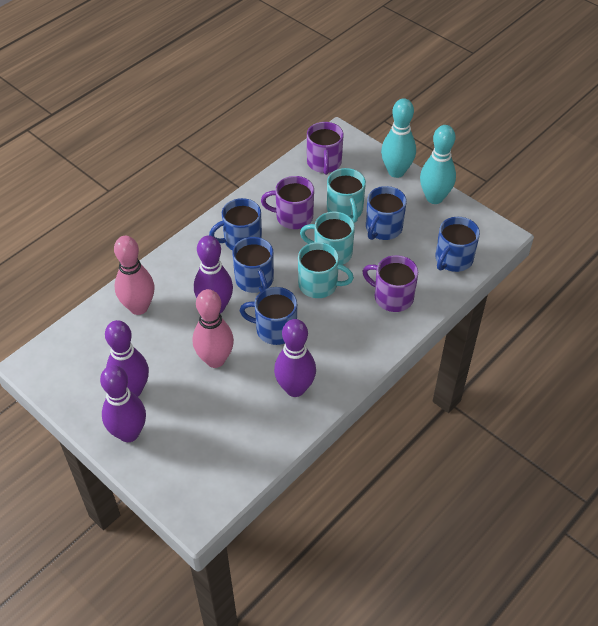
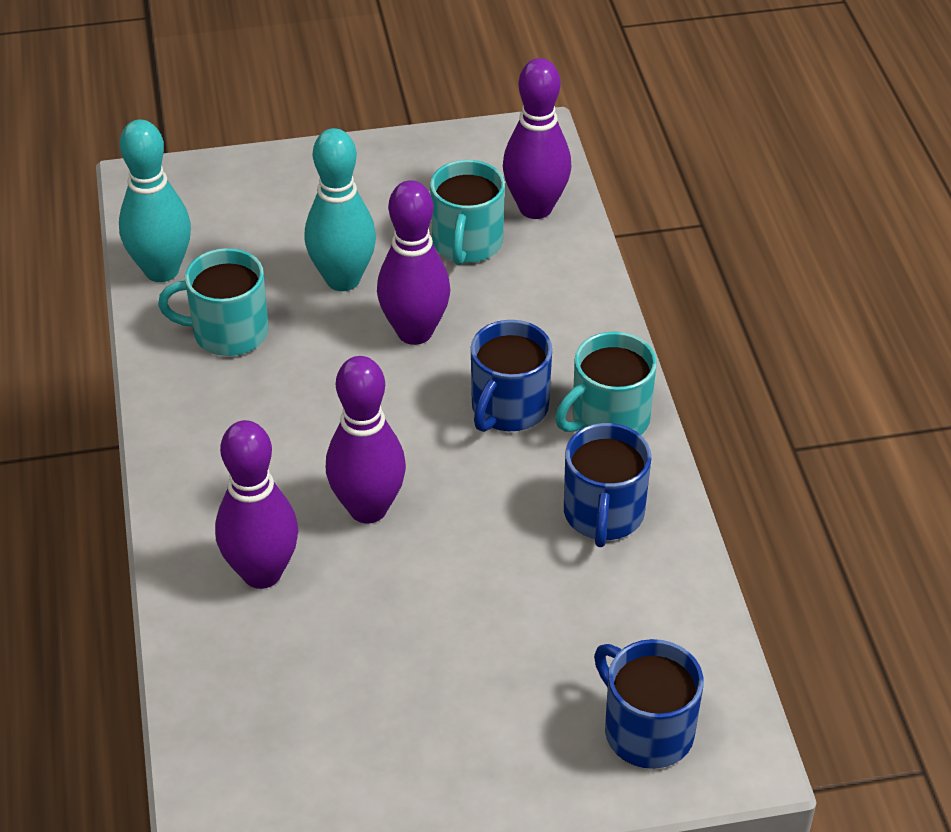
blue mug: 5 -> 3
pink bowling pin: 2 -> 0
purple mug: 3 -> 0

